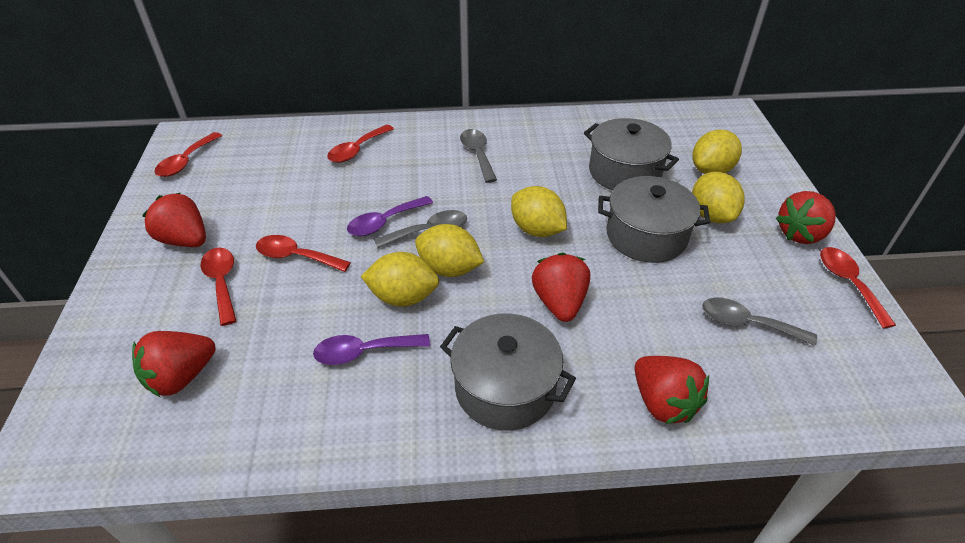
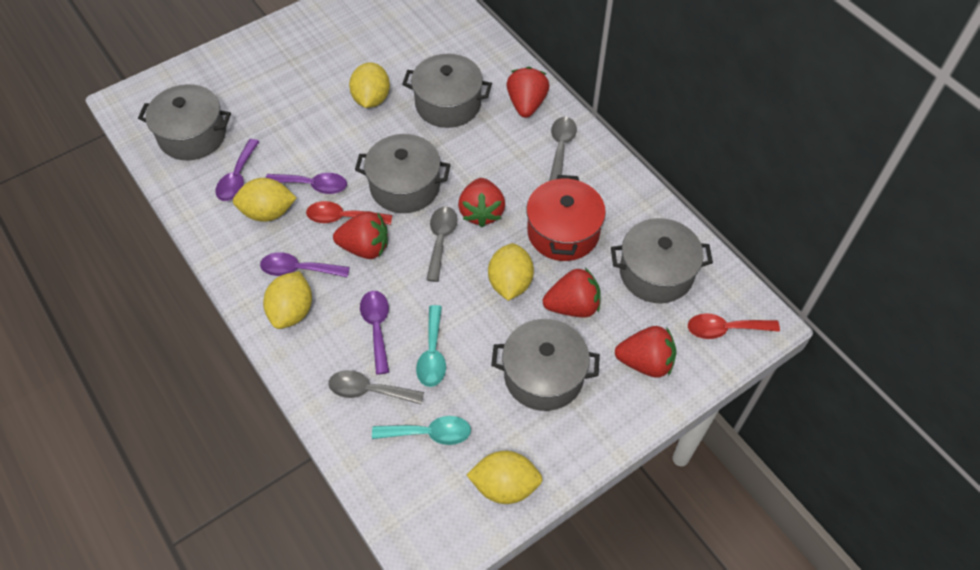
grey pot: 3 -> 5
purple spoon: 2 -> 4
red pot: 0 -> 1
red spoon: 5 -> 2
turquoise spoon: 0 -> 2

